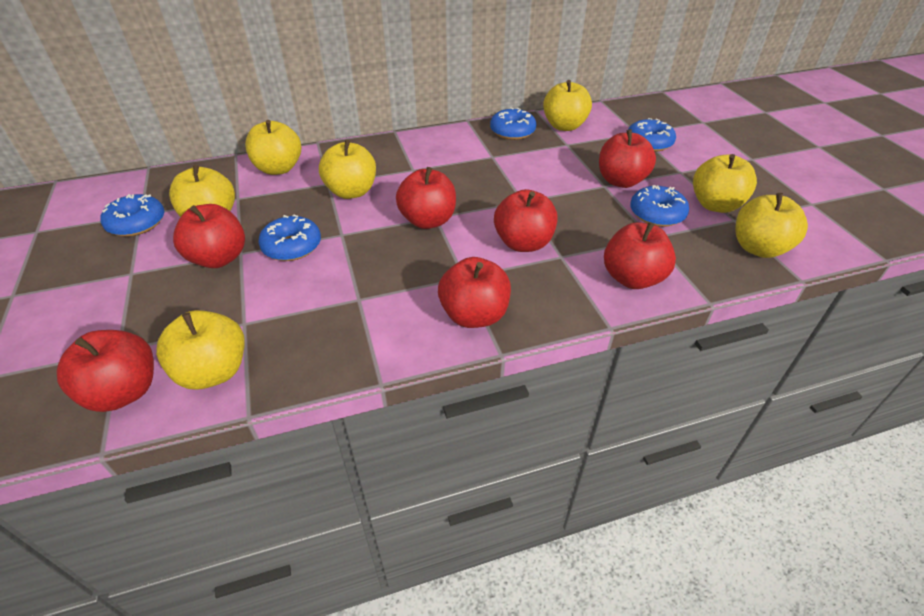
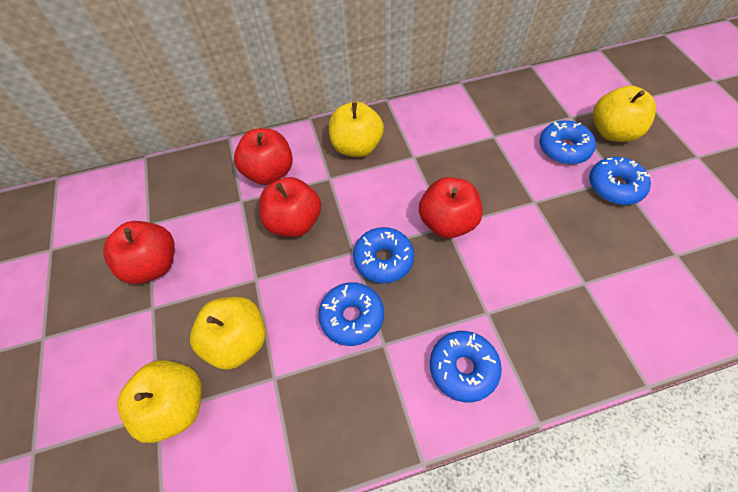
red apple: 7 -> 4
yellow apple: 7 -> 4

